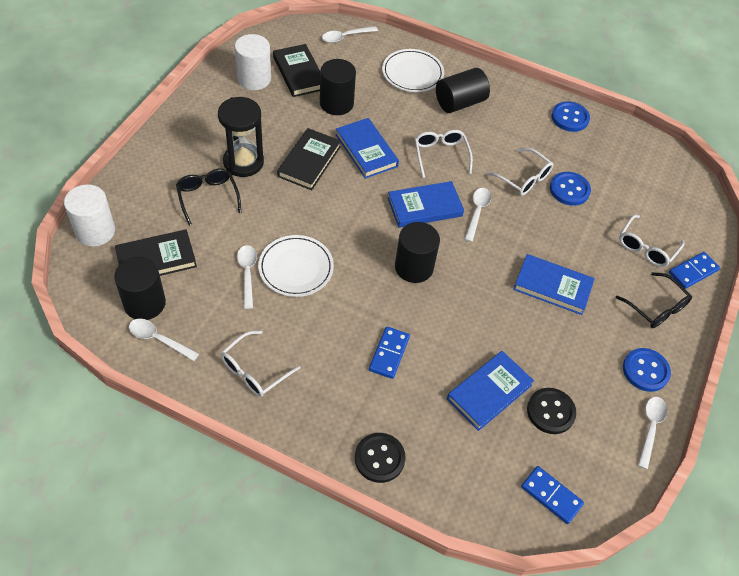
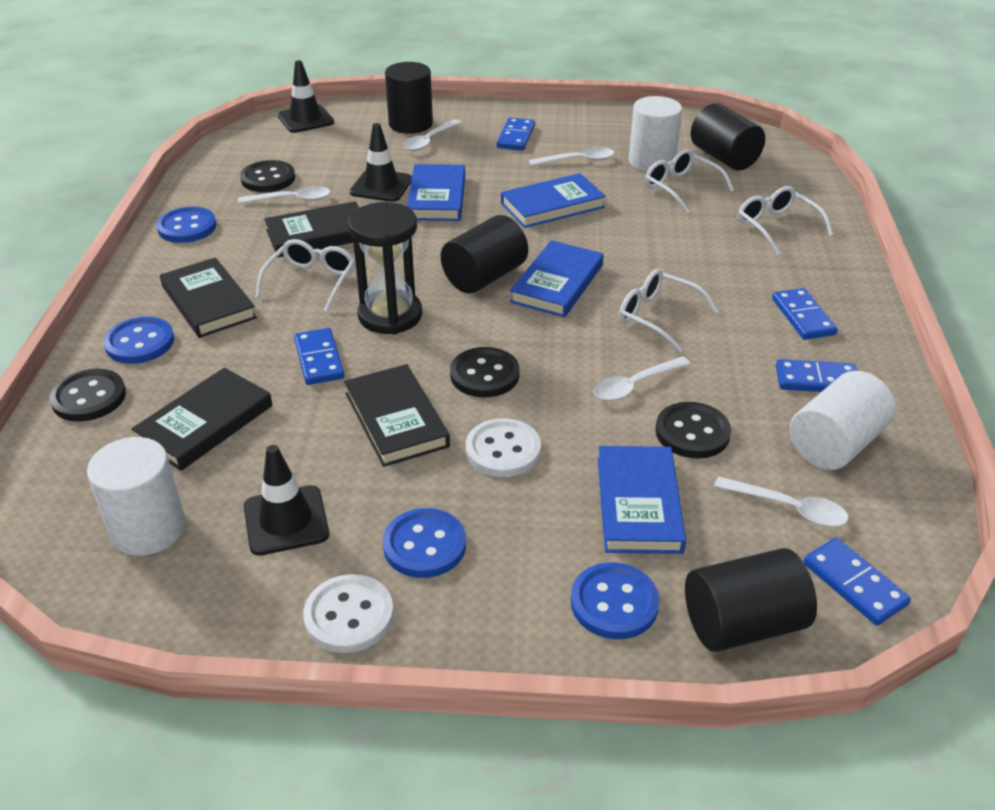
black book: 3 -> 4
black button: 2 -> 4
black glasses: 2 -> 0
black traffic cone: 0 -> 3
blue button: 3 -> 4
blue domino: 3 -> 5
white button: 0 -> 2
white cylinder: 2 -> 3
white plate: 2 -> 0

